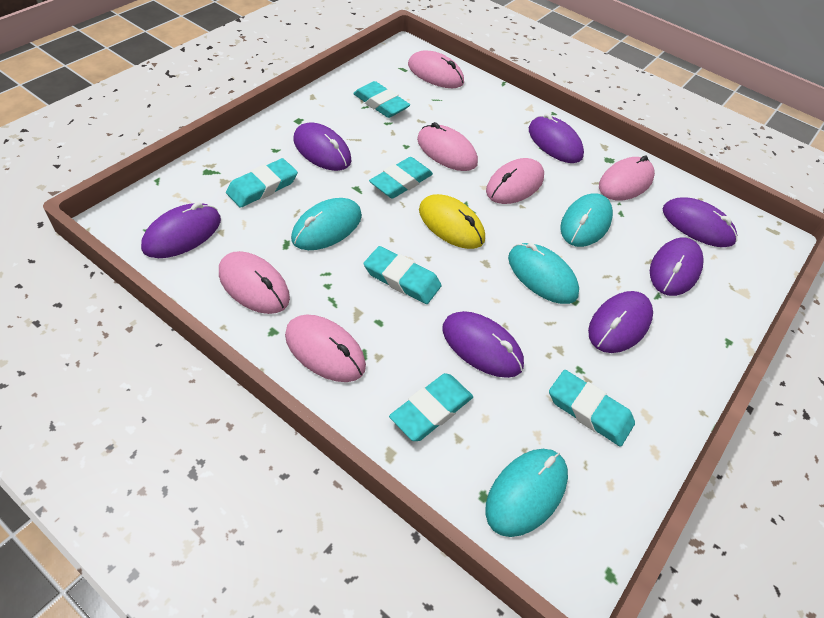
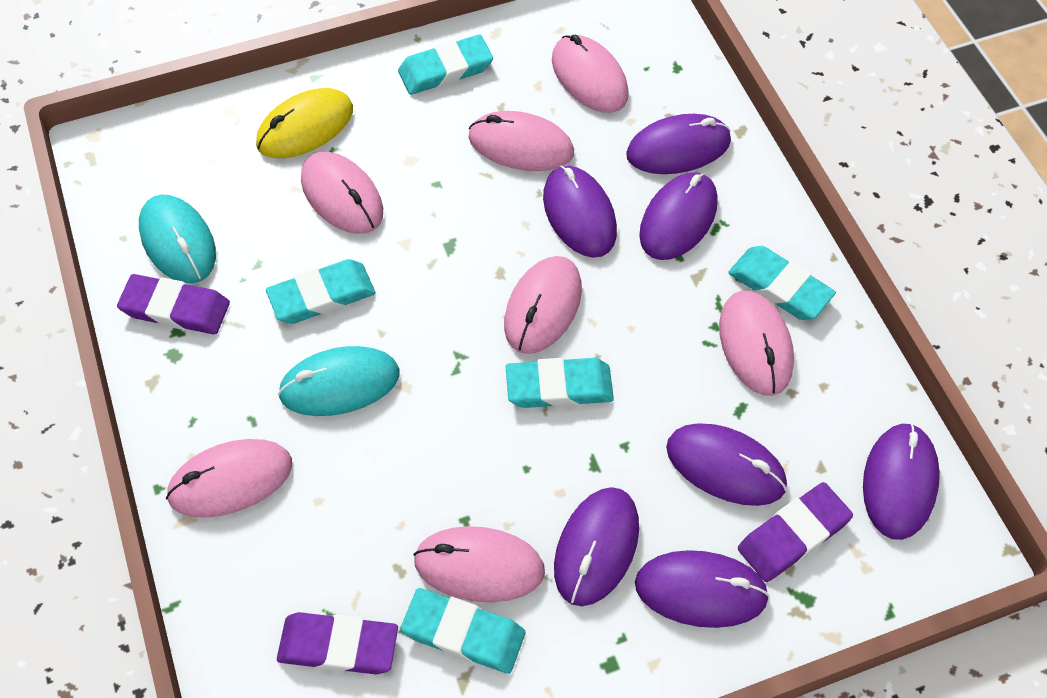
pink mouse: 6 -> 7
purple eraser: 0 -> 3
turquoise eraser: 6 -> 5
turquoise mouse: 4 -> 2

